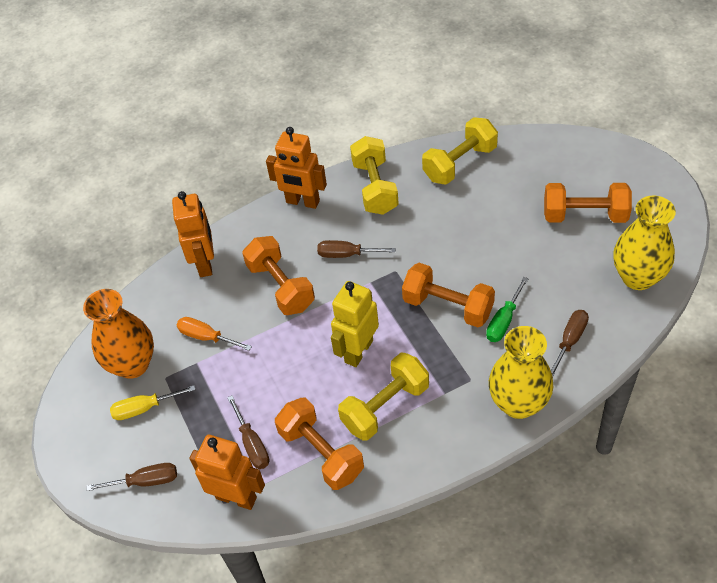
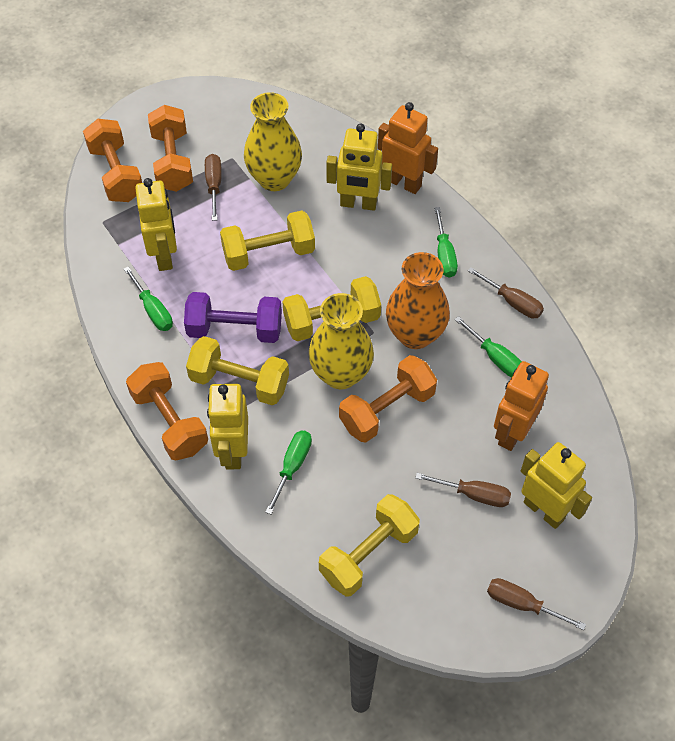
green screwdriver: 1 -> 4
orange robot: 3 -> 2
orange screwdriver: 1 -> 0
purple dumbbell: 0 -> 1
yellow dumbbell: 3 -> 4
yellow robot: 1 -> 4
yellow screwdriver: 1 -> 0

